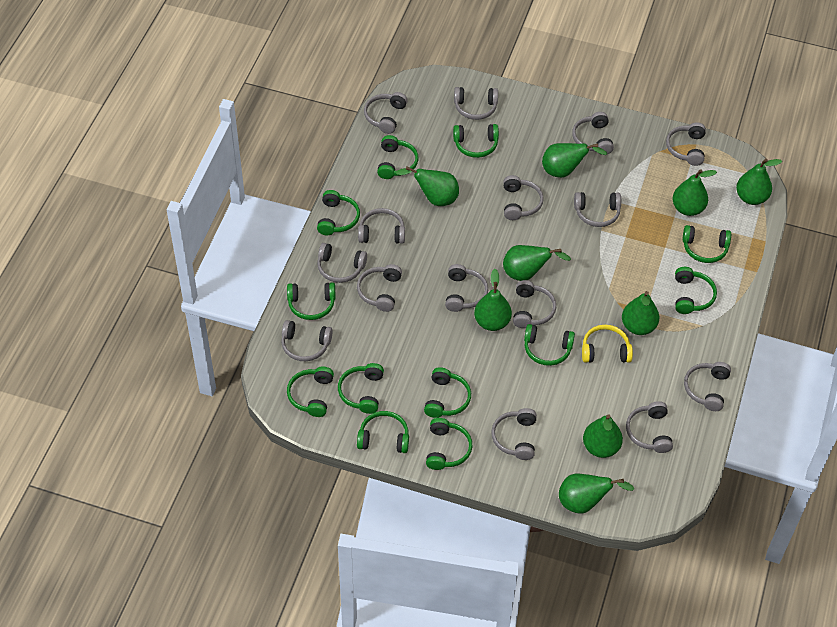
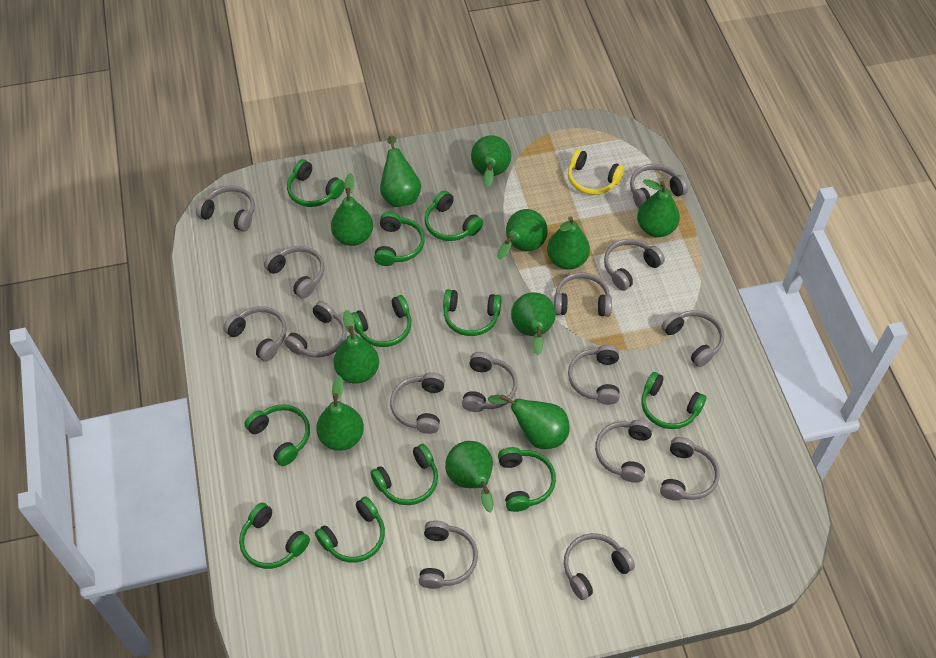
green headphones: 12 -> 11
green pear: 9 -> 11

